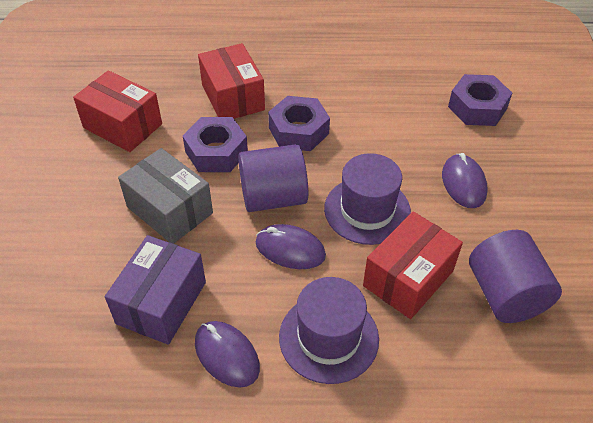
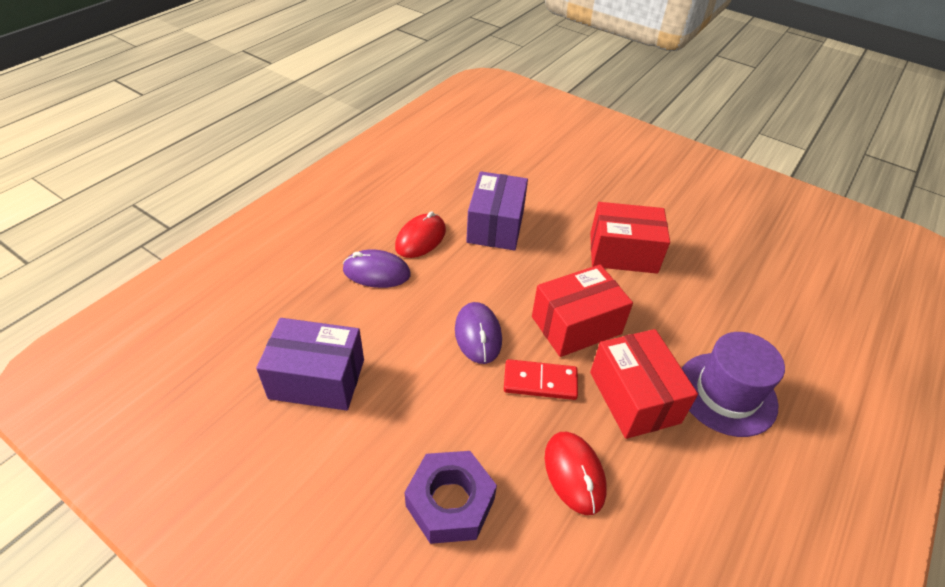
grey box: 1 -> 0
purple box: 1 -> 2
purple cylinder: 2 -> 0
purple hat: 2 -> 1
purple mouse: 3 -> 2
purple nut: 3 -> 1
red domino: 0 -> 1
red mouse: 0 -> 2

